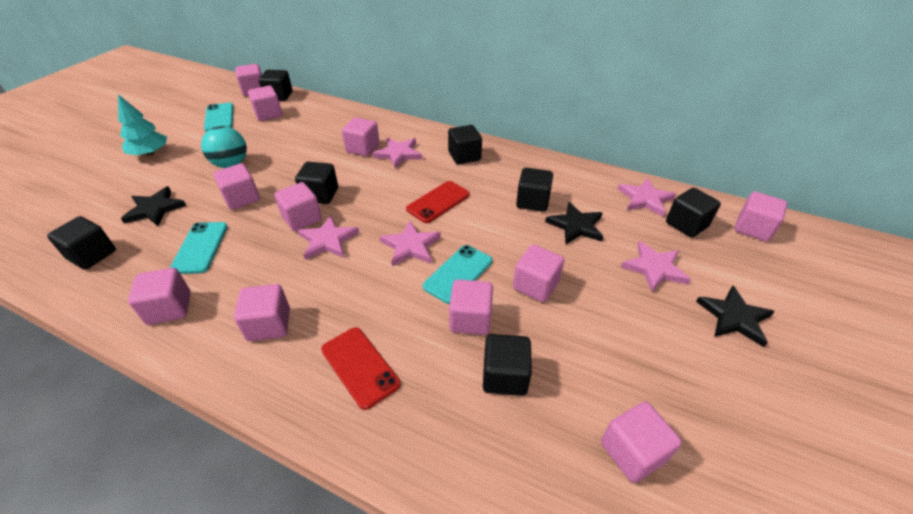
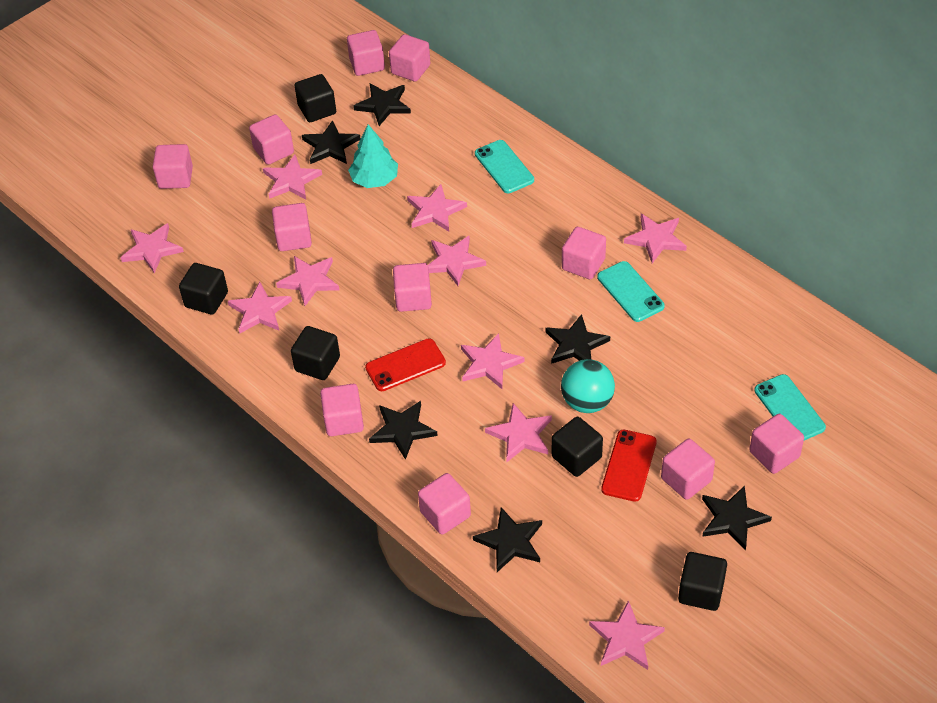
black cube: 7 -> 5
black star: 3 -> 6
pink star: 5 -> 10

